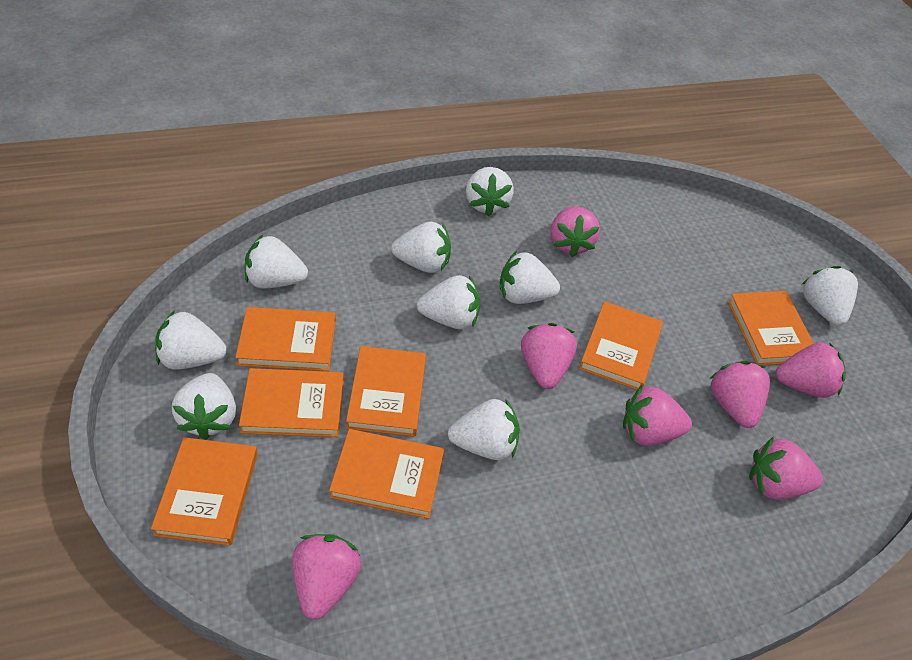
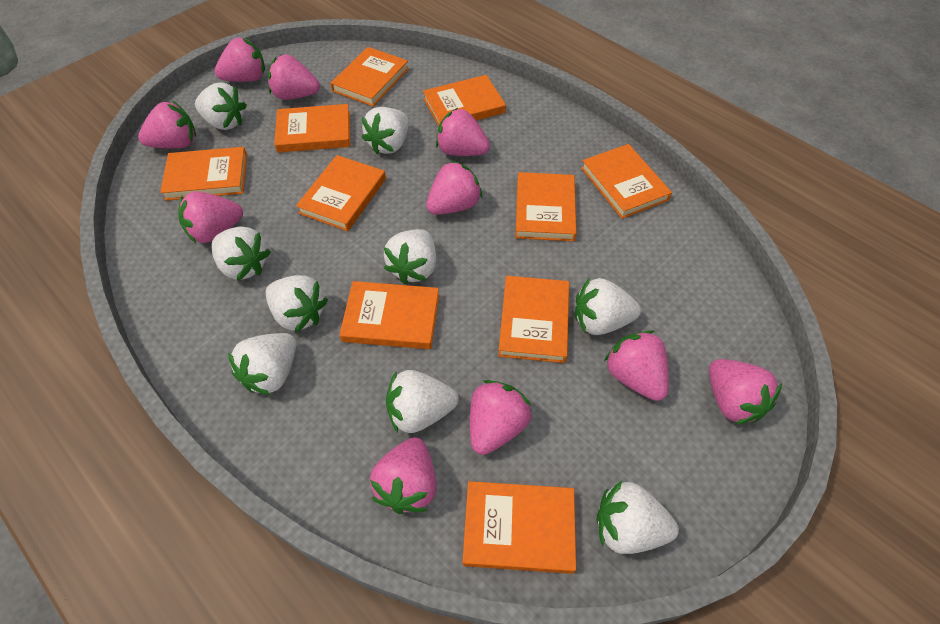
orange book: 7 -> 10
pink strawberry: 7 -> 10

